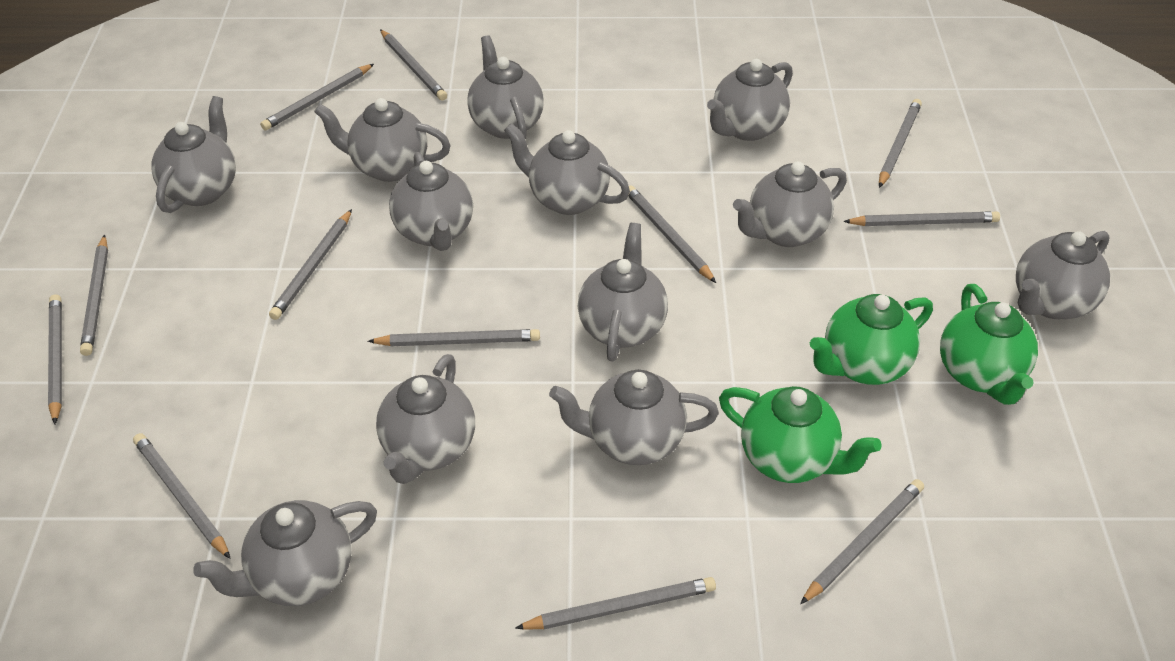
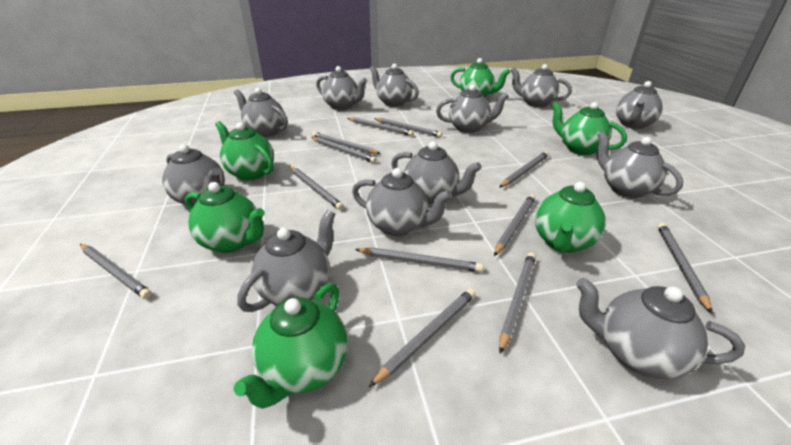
green teapot: 3 -> 6

